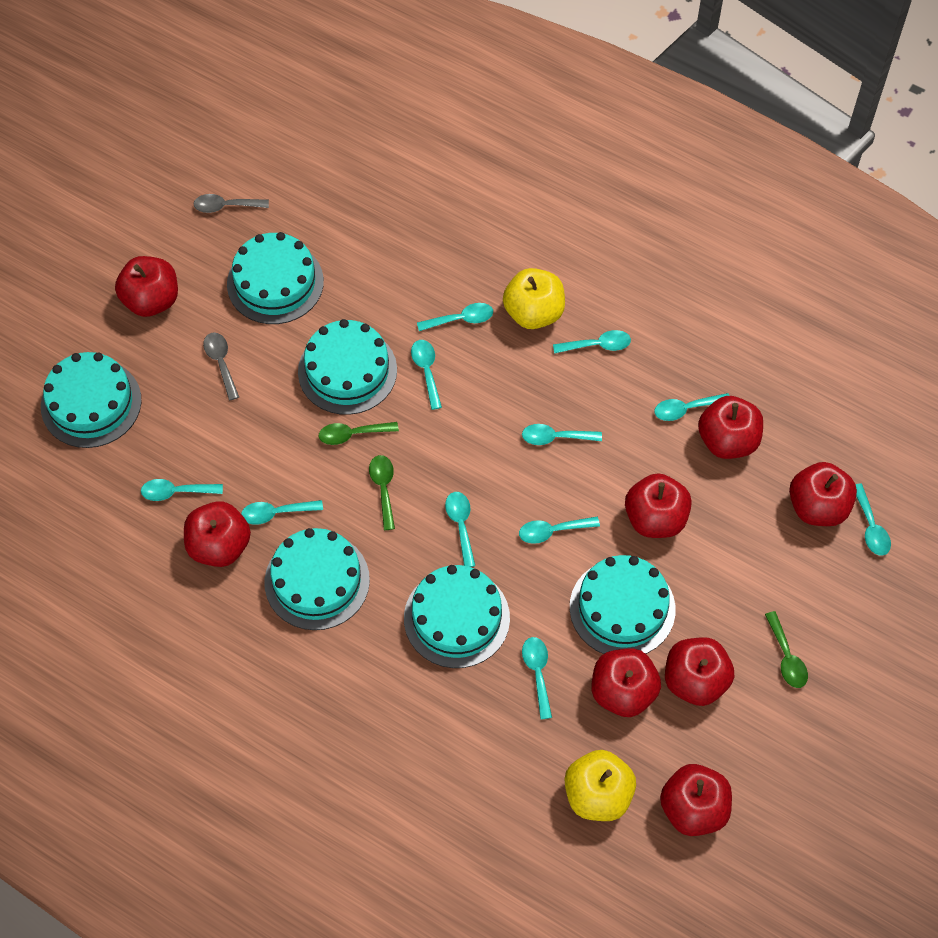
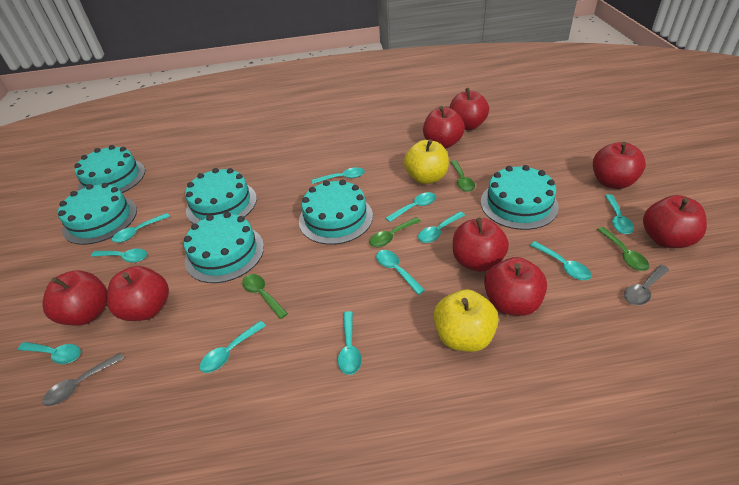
green spoon: 3 -> 4

